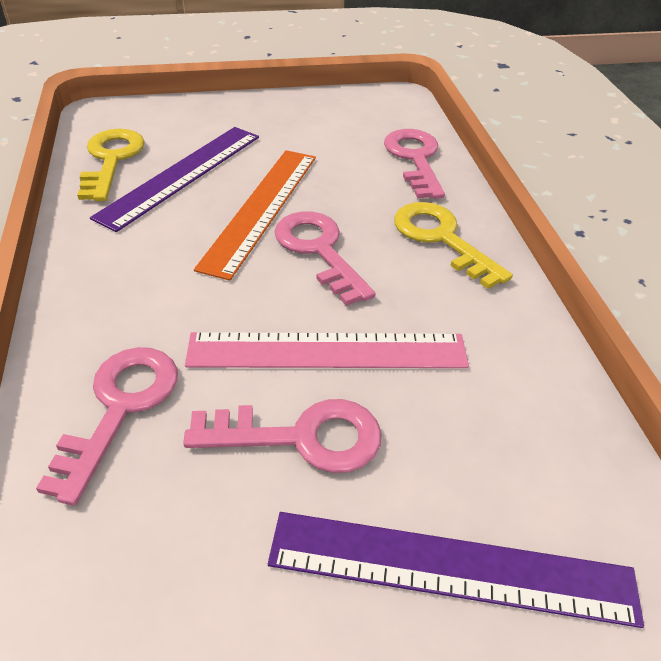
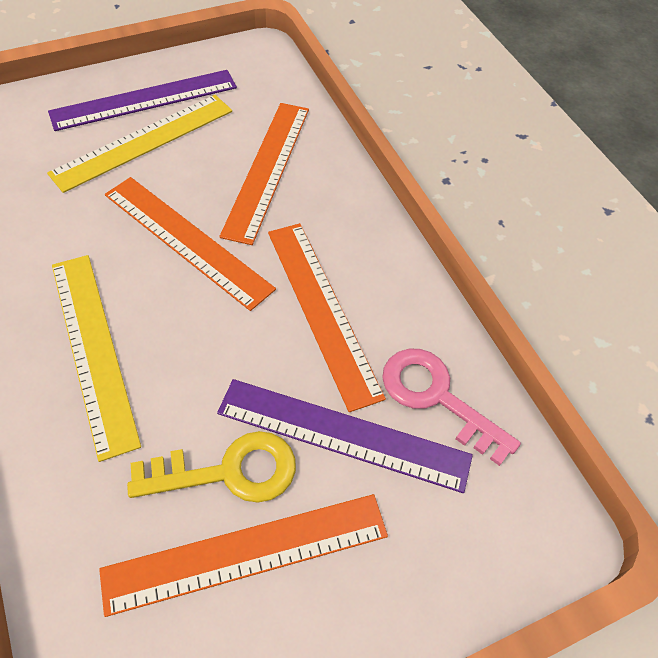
orange ruler: 1 -> 4
pink key: 4 -> 1
pink ruler: 1 -> 0
yellow key: 2 -> 1
yellow ruler: 0 -> 2

